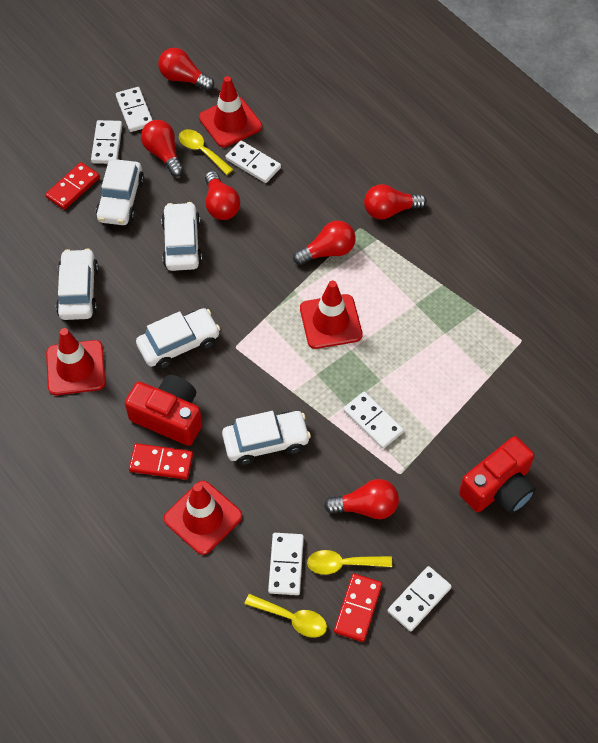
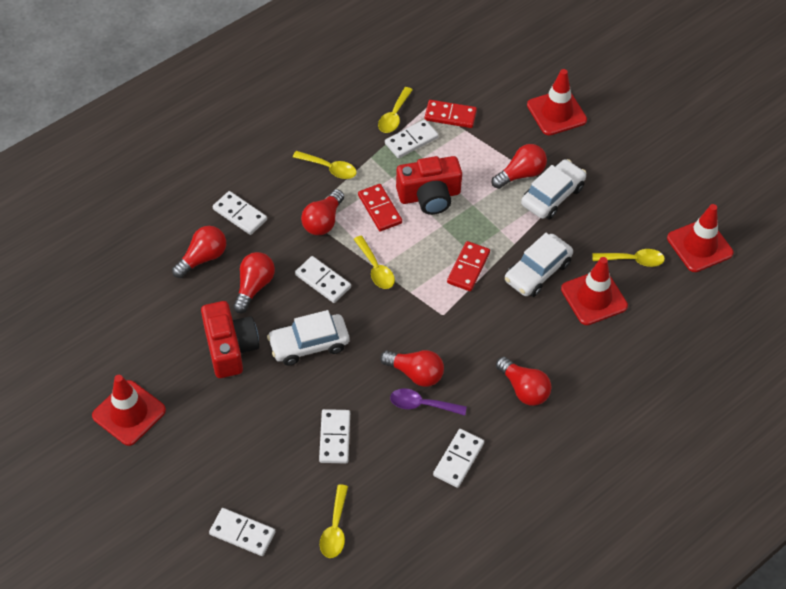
purple spoon: 0 -> 1
white car: 5 -> 3
yellow spoon: 3 -> 5

